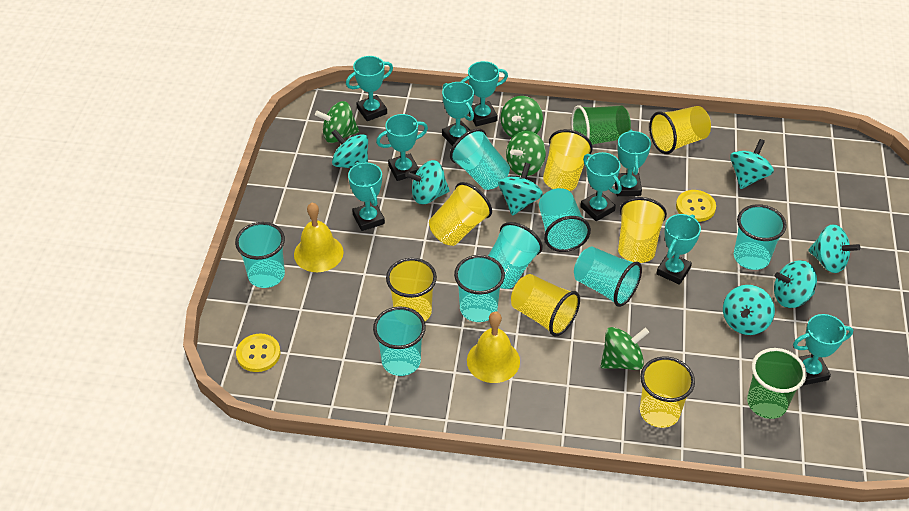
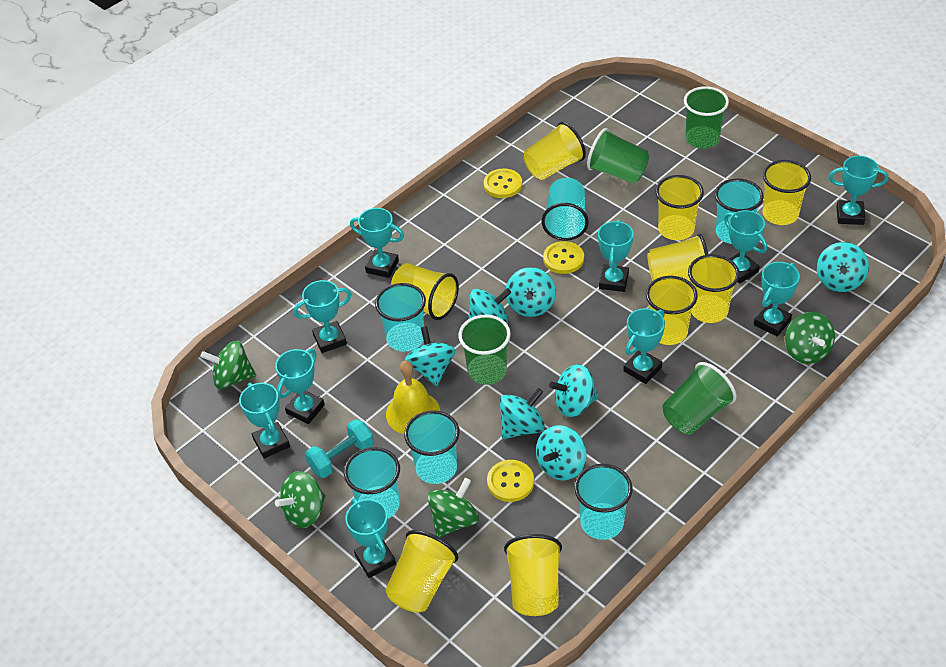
green cup: 2 -> 4
turquoise cup: 8 -> 6
turquoise dumbbell: 0 -> 1
turquoise trophy: 9 -> 10
yellow bell: 2 -> 1
yellow button: 2 -> 3
yellow cup: 7 -> 9

